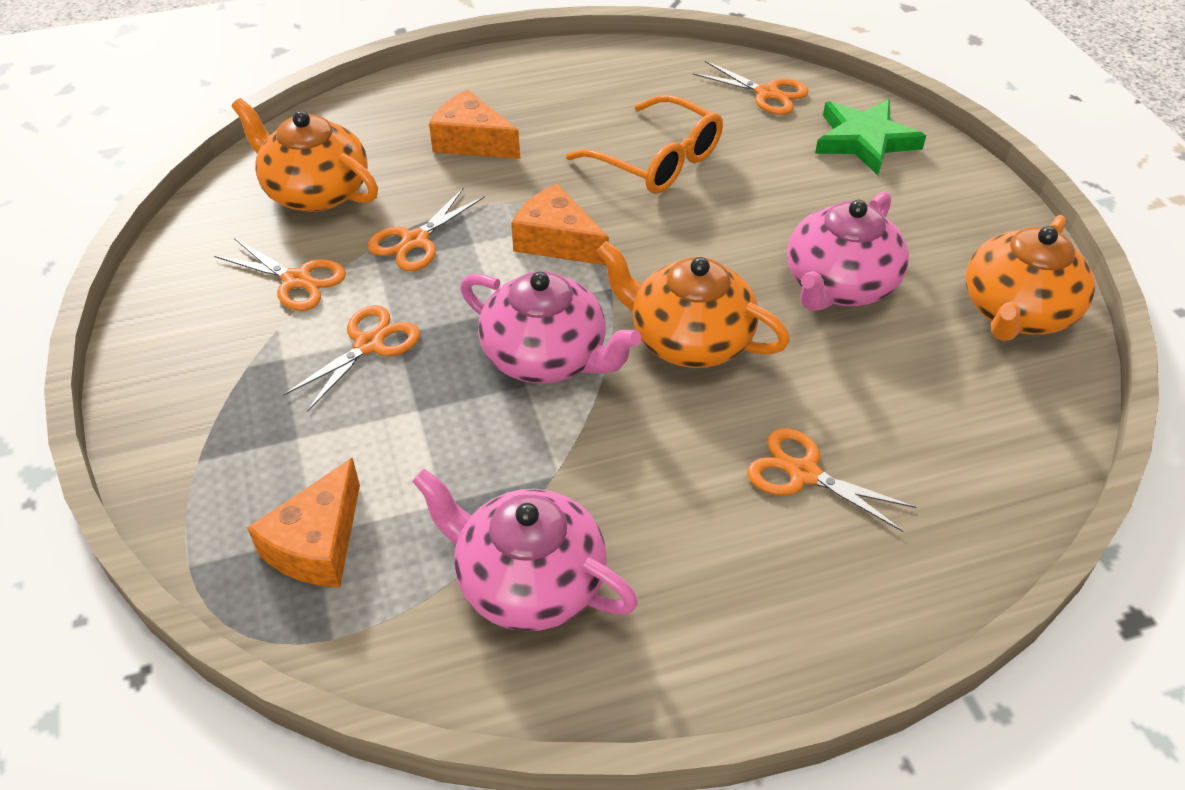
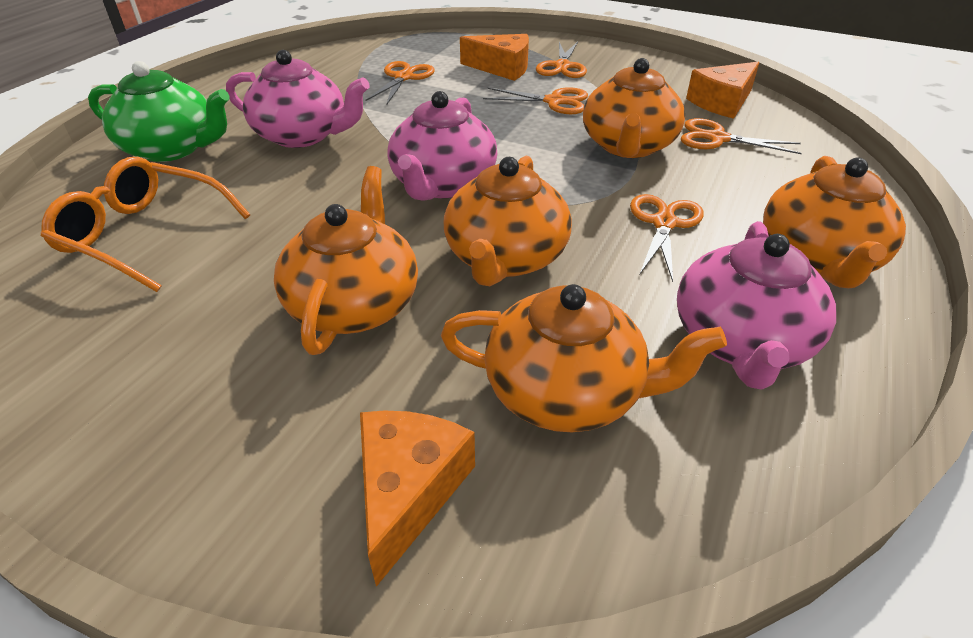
green star: 1 -> 0
green teapot: 0 -> 1
orange teapot: 3 -> 5

